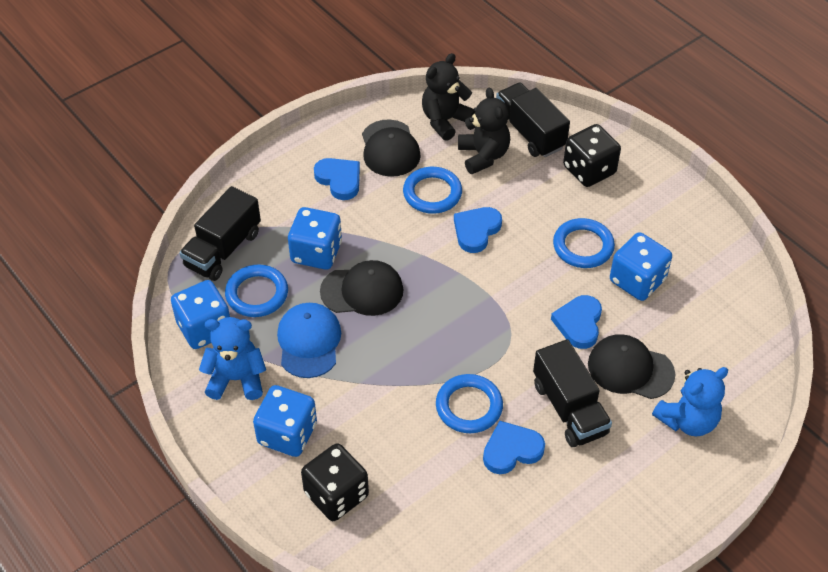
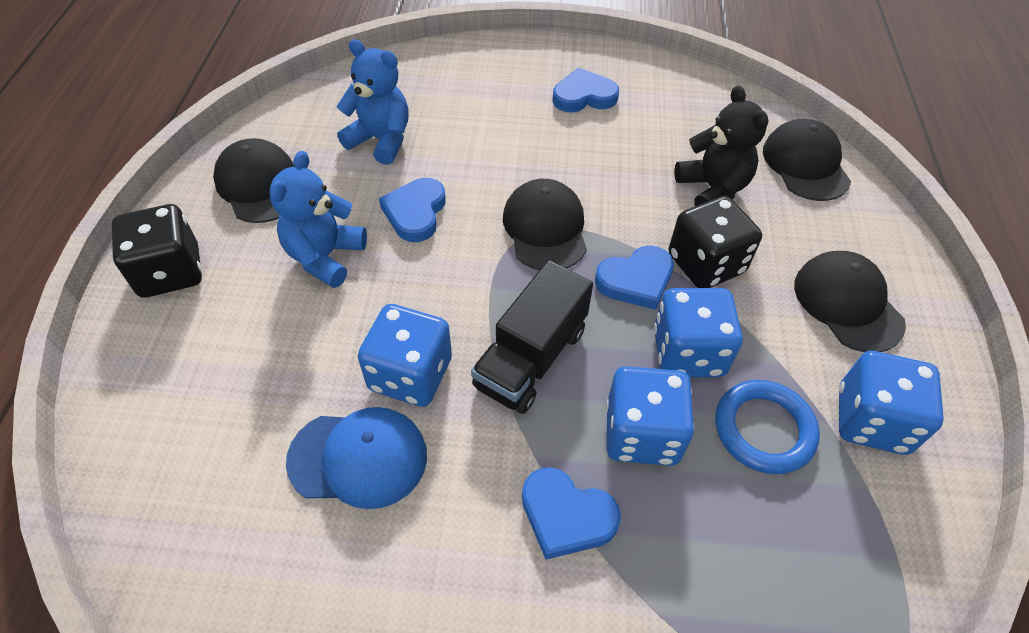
black cap: 3 -> 4
black teddy bear: 2 -> 1
black truck: 3 -> 1
blue ring: 4 -> 1

